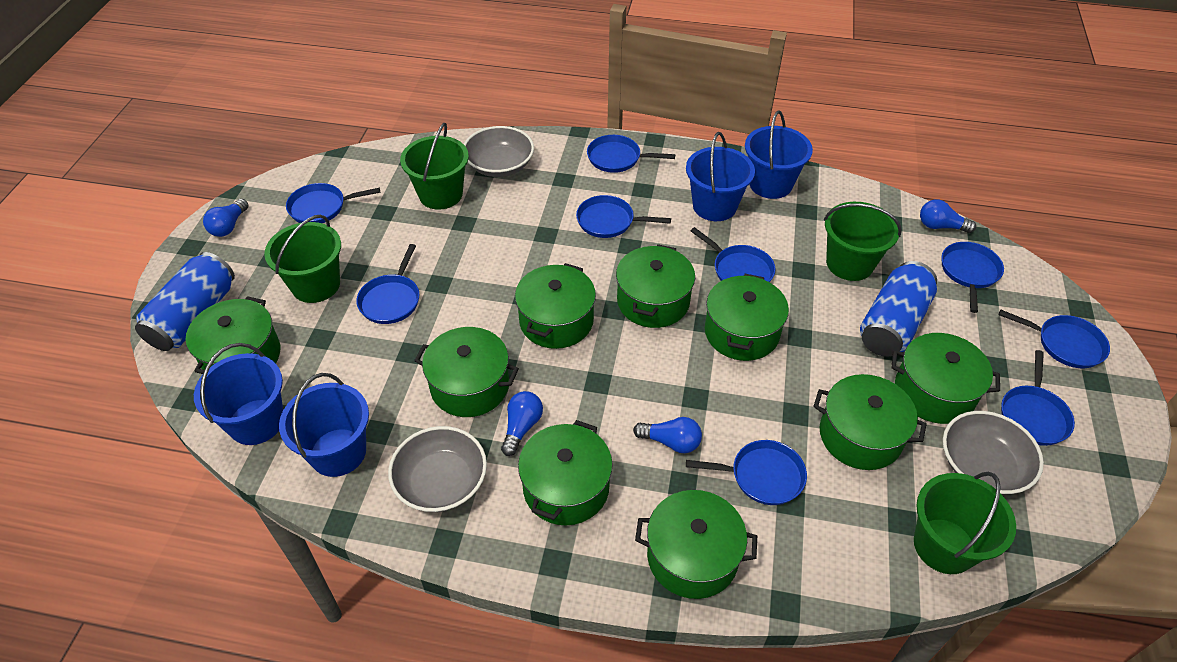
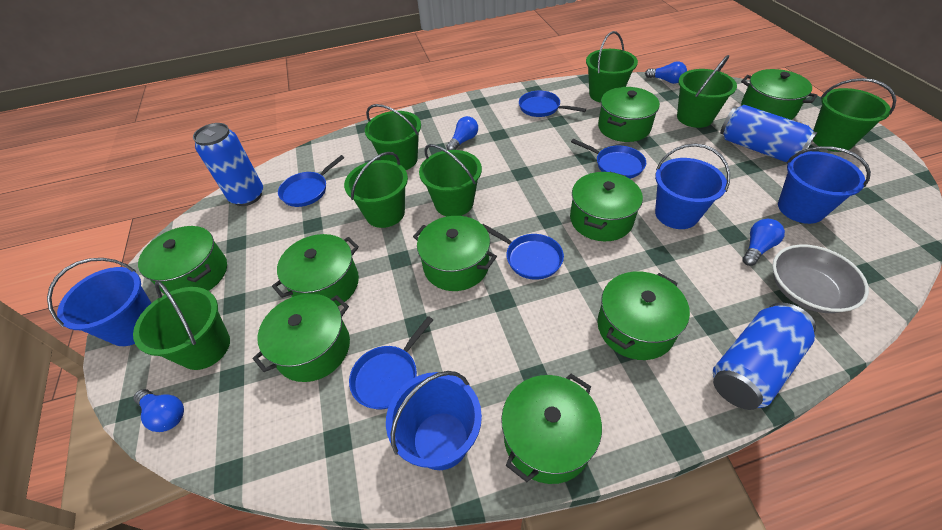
blue can: 2 -> 3
blue pan: 9 -> 5
green bucket: 4 -> 7
grey bowl: 3 -> 1

